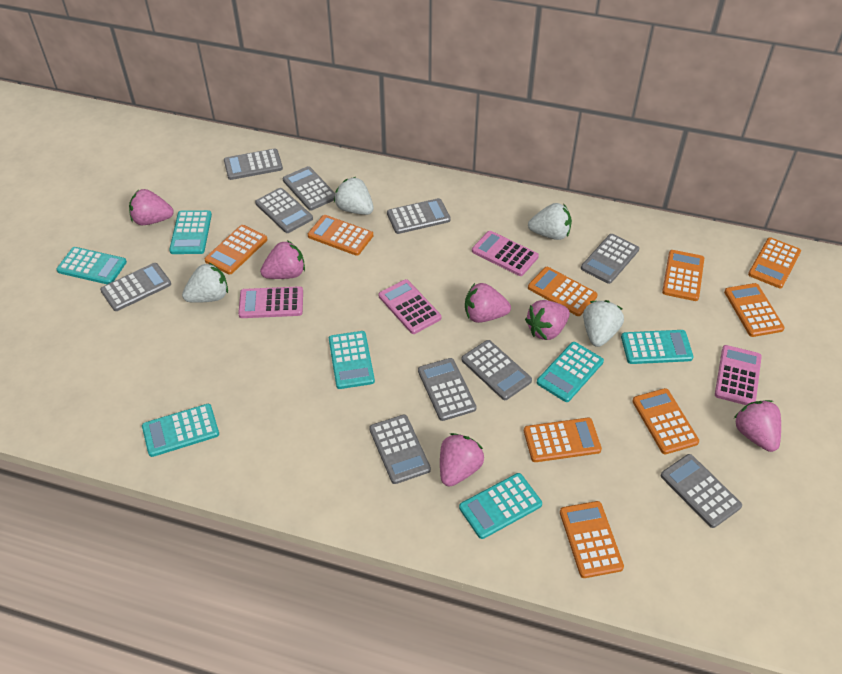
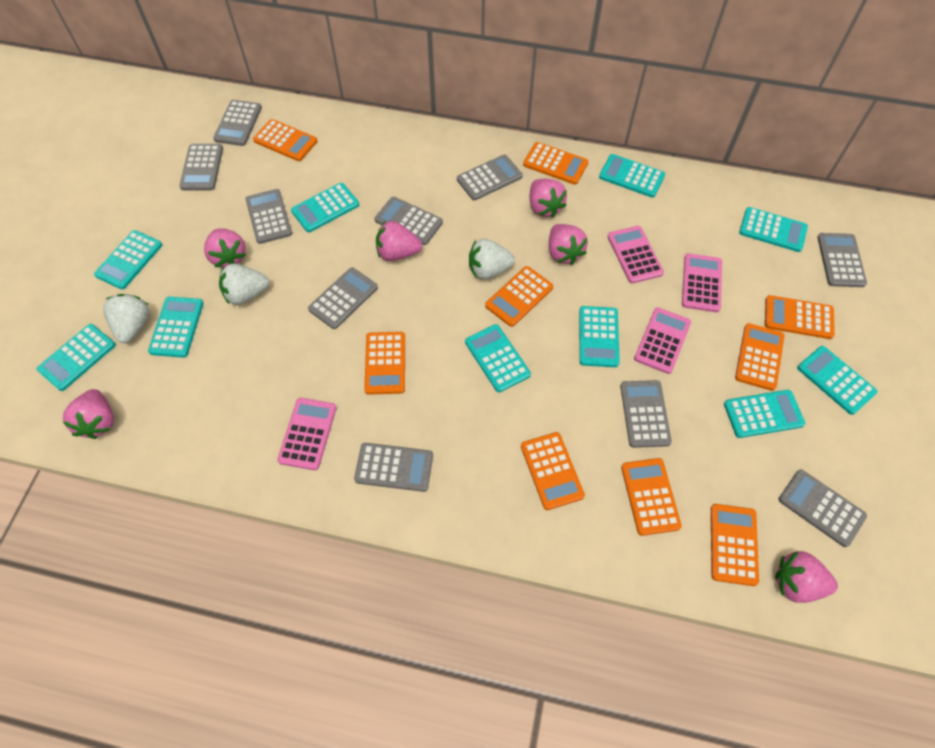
turquoise calculator: 7 -> 10
white strawberry: 4 -> 3

